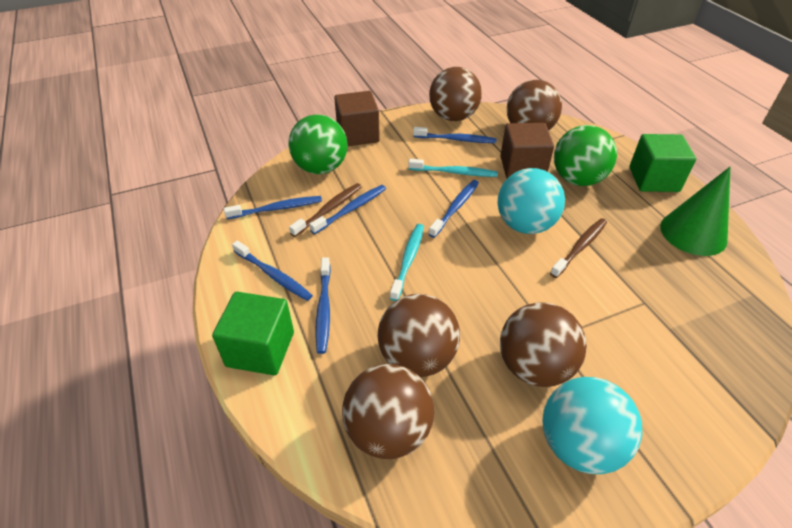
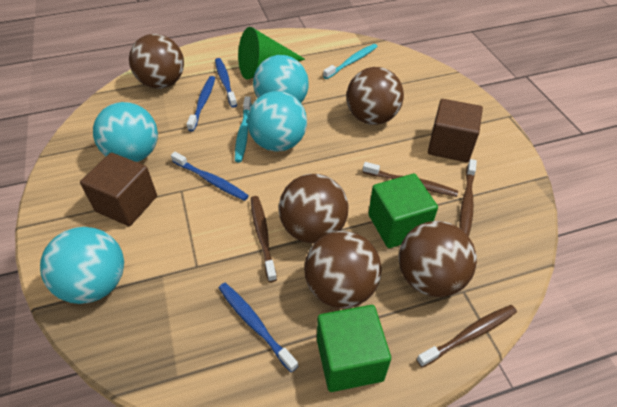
blue toothbrush: 6 -> 4
brown toothbrush: 2 -> 4
green ball: 2 -> 0
turquoise ball: 2 -> 4

